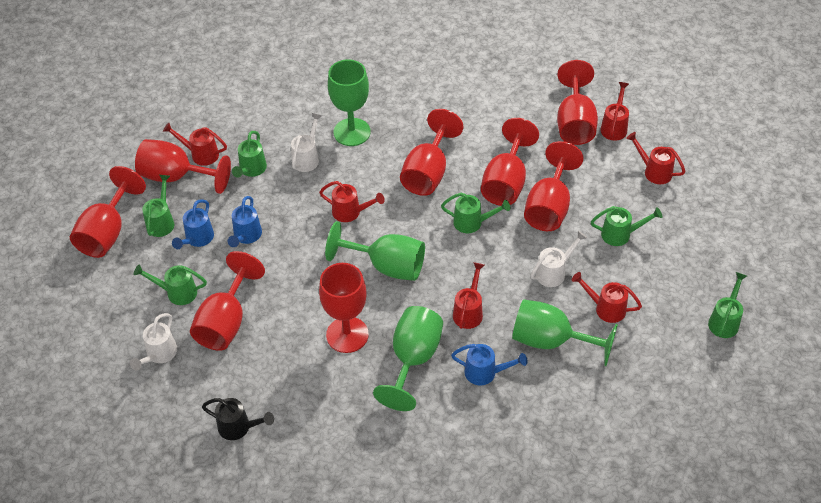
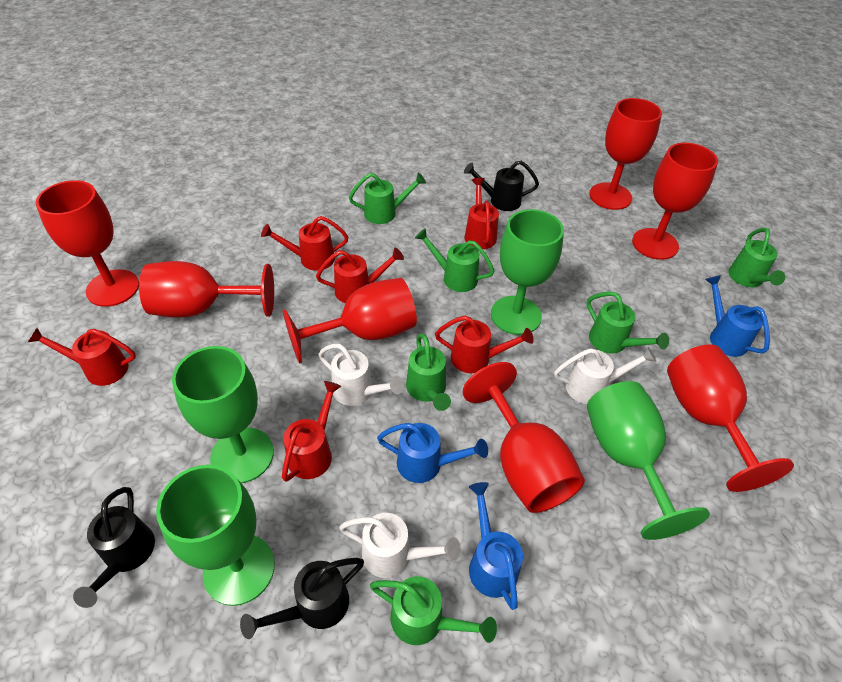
black watering can: 1 -> 3
red goblet: 8 -> 7

